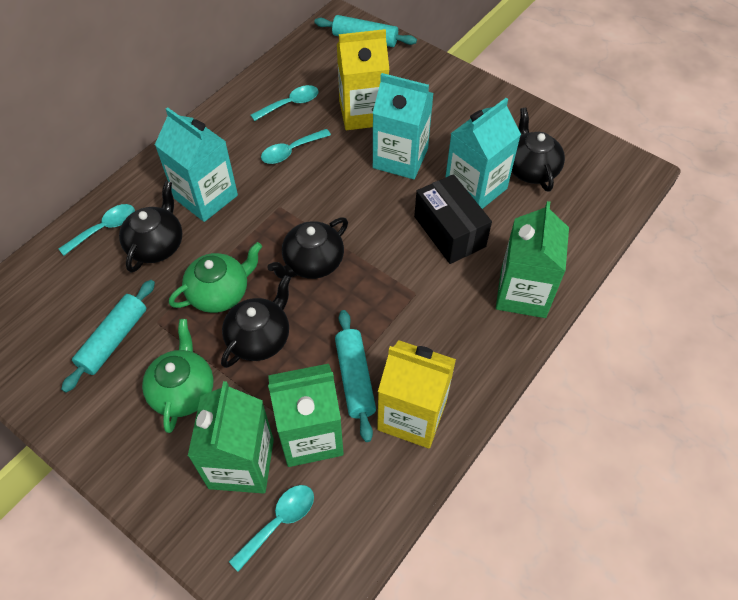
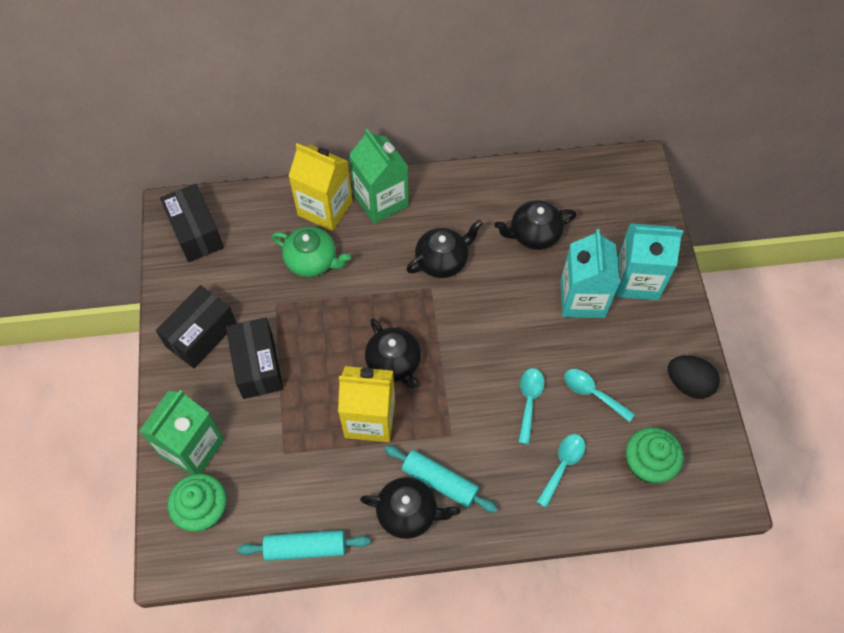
black box: 1 -> 3
black egg: 0 -> 1
green carton: 3 -> 2
green cupcake: 0 -> 2
green teapot: 2 -> 1
turquoise carton: 3 -> 2
turquoise rolling pin: 3 -> 2
turquoise spoon: 4 -> 3

